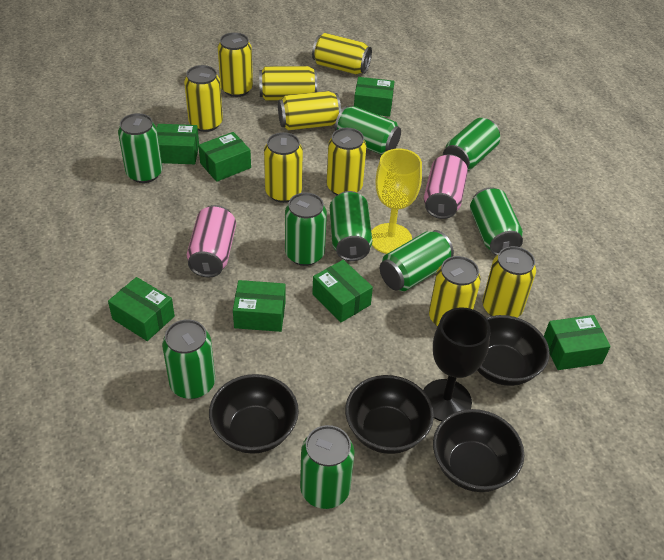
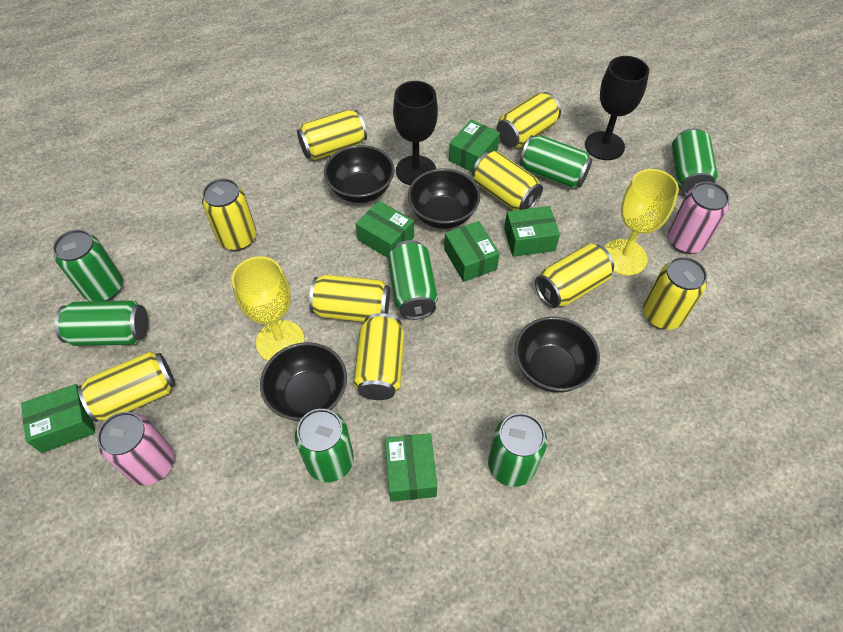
black goblet: 1 -> 2
green box: 7 -> 6
green can: 9 -> 7
yellow goblet: 1 -> 2

